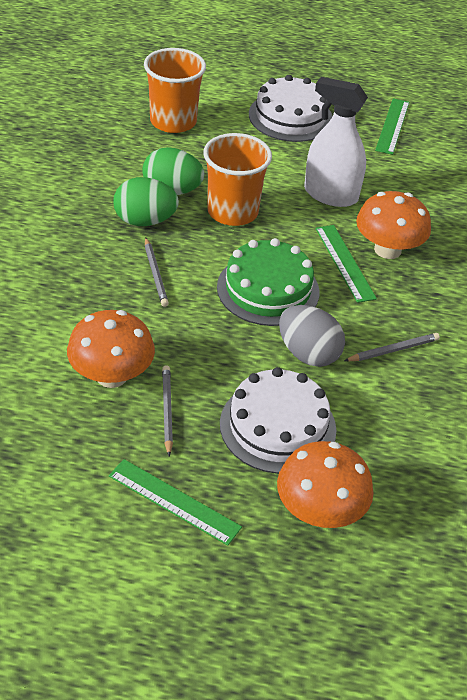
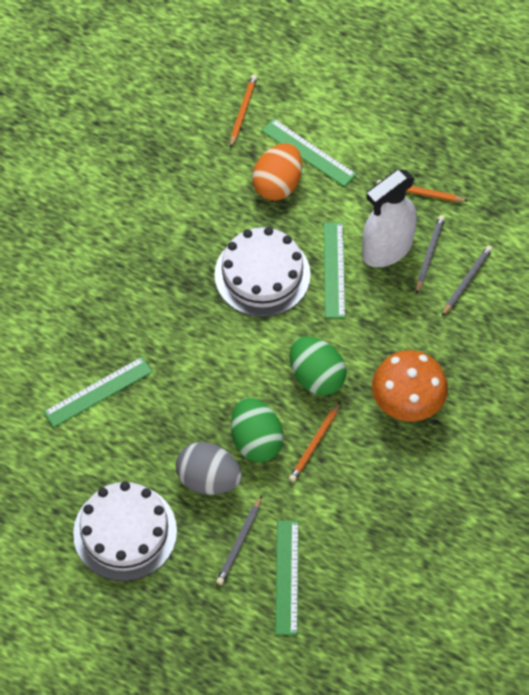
green cake: 1 -> 0
green ruler: 3 -> 4
orange cup: 2 -> 0
orange egg: 0 -> 1
orange mushroom: 3 -> 1
orange pencil: 0 -> 3

